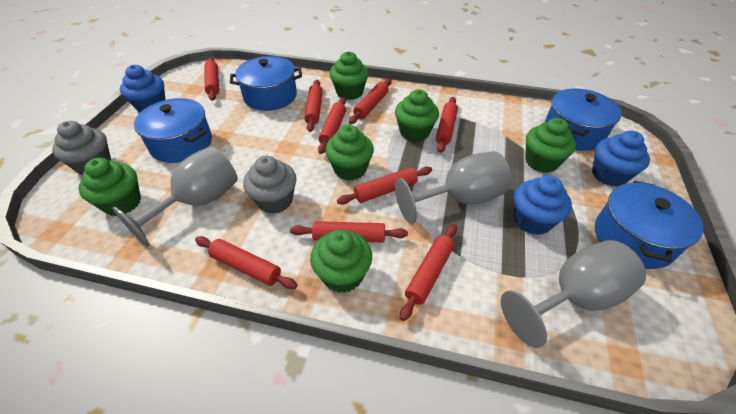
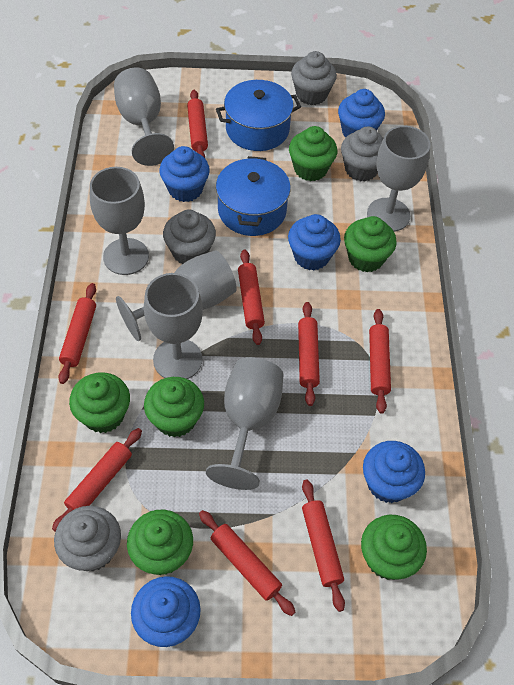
blue cupcake: 3 -> 5
blue pot: 4 -> 2
grey cupcake: 2 -> 4
grey goblet: 3 -> 6
red rolling pin: 9 -> 8

